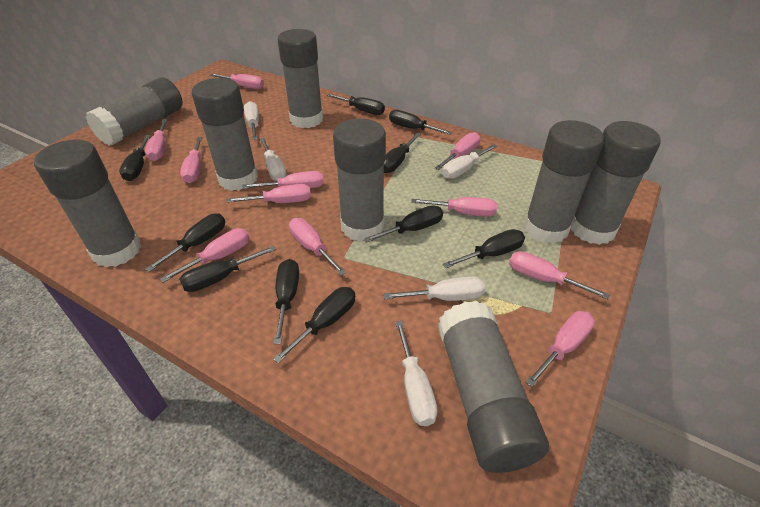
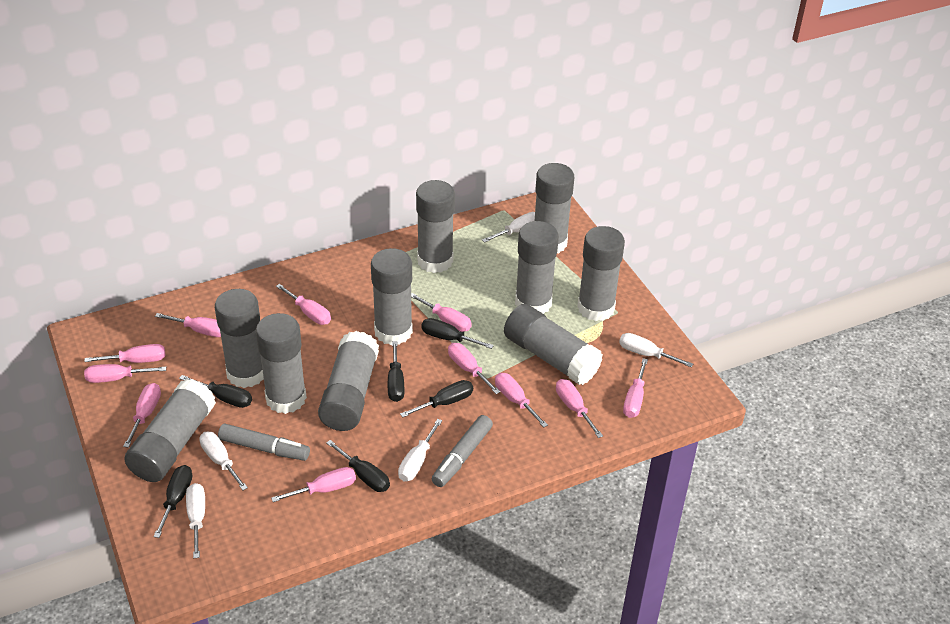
black screwdriver: 10 -> 6
grey glue stick: 8 -> 10
grey marker: 0 -> 2

